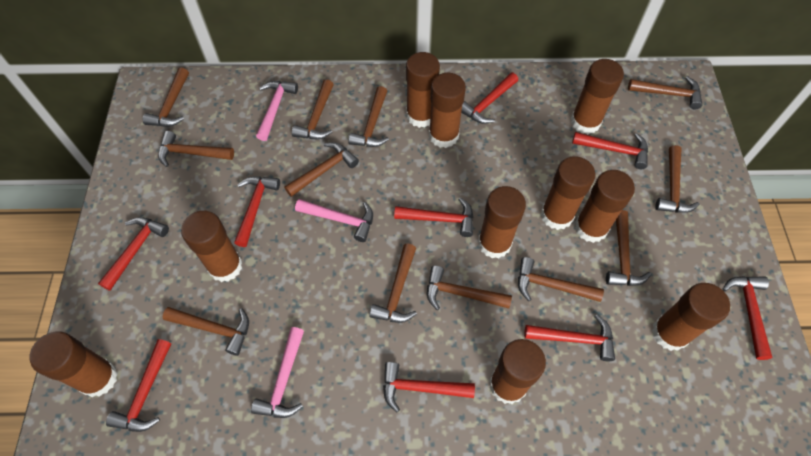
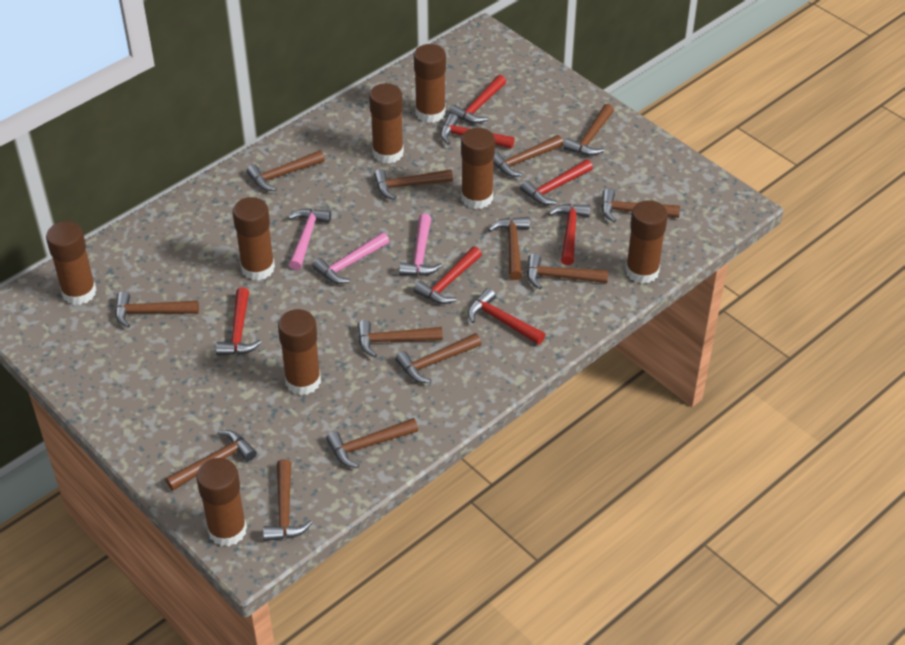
brown glue stick: 10 -> 8
brown hammer: 12 -> 13
red hammer: 9 -> 7

